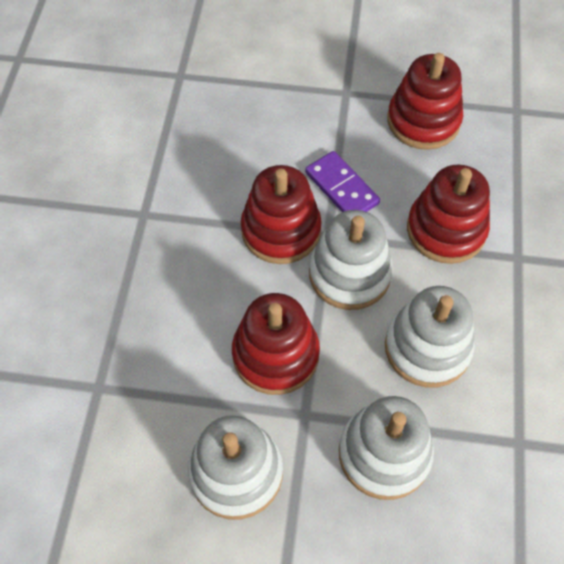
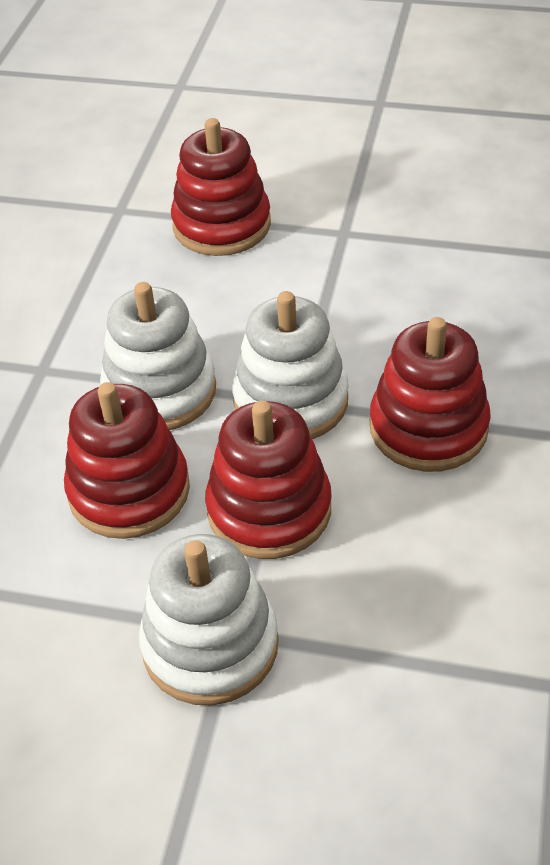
purple domino: 1 -> 0
white stacking toy: 4 -> 3

